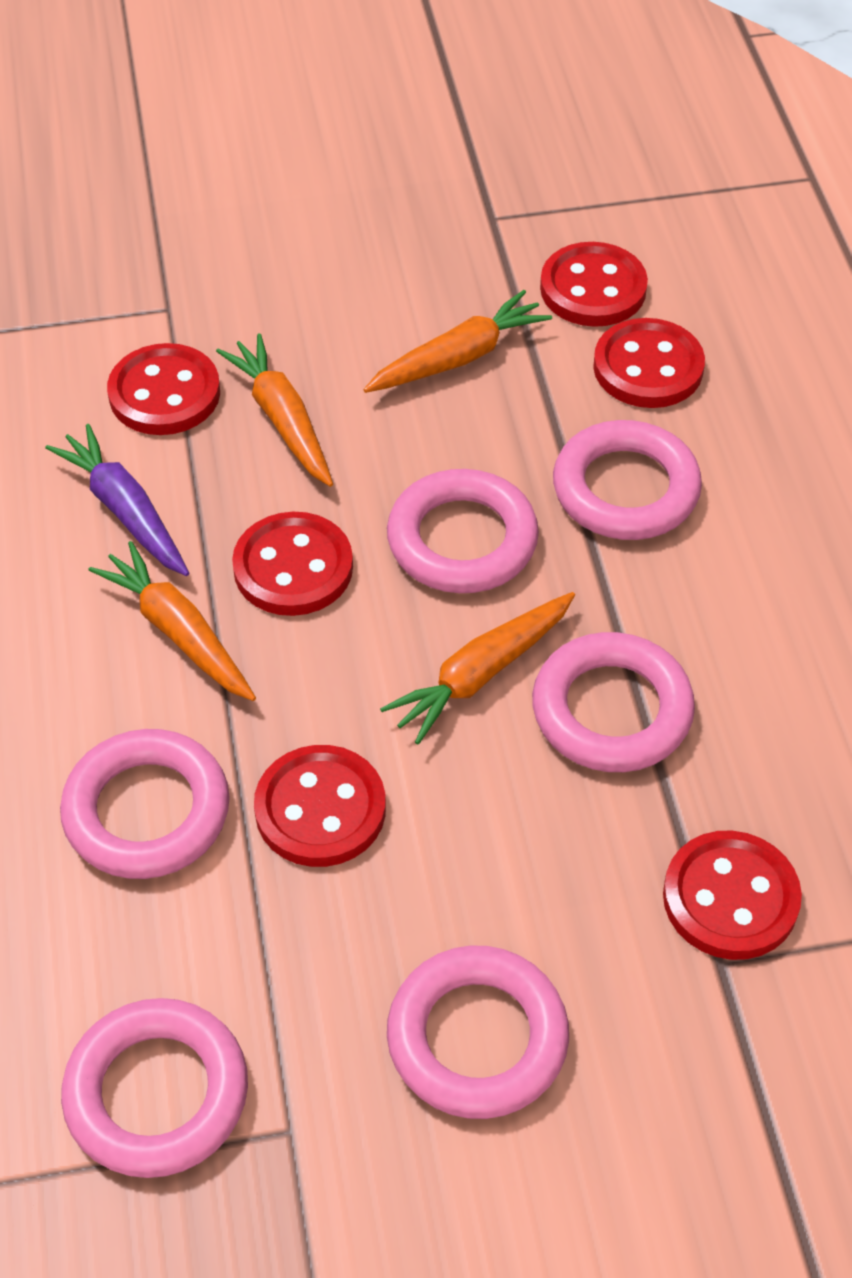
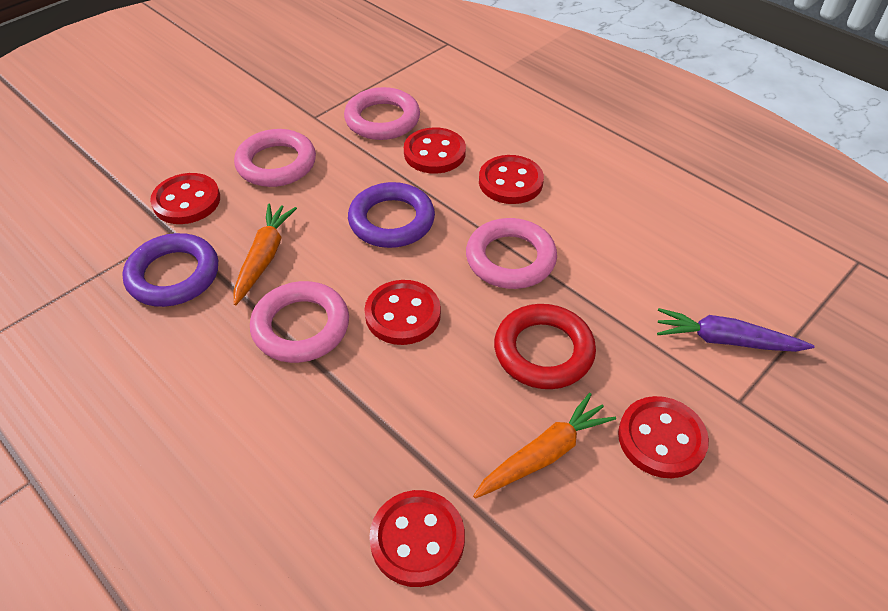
orange carrot: 4 -> 2
pink ring: 6 -> 4
purple ring: 0 -> 2
red ring: 0 -> 1

